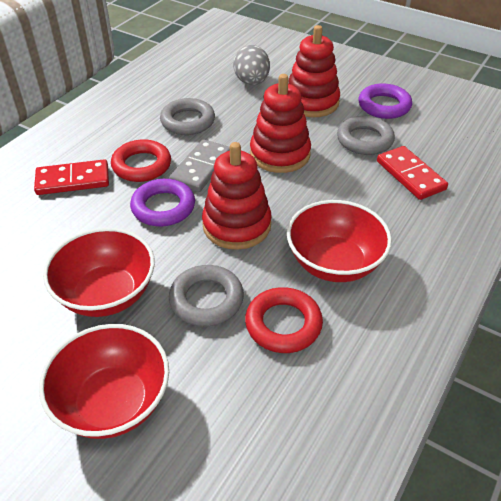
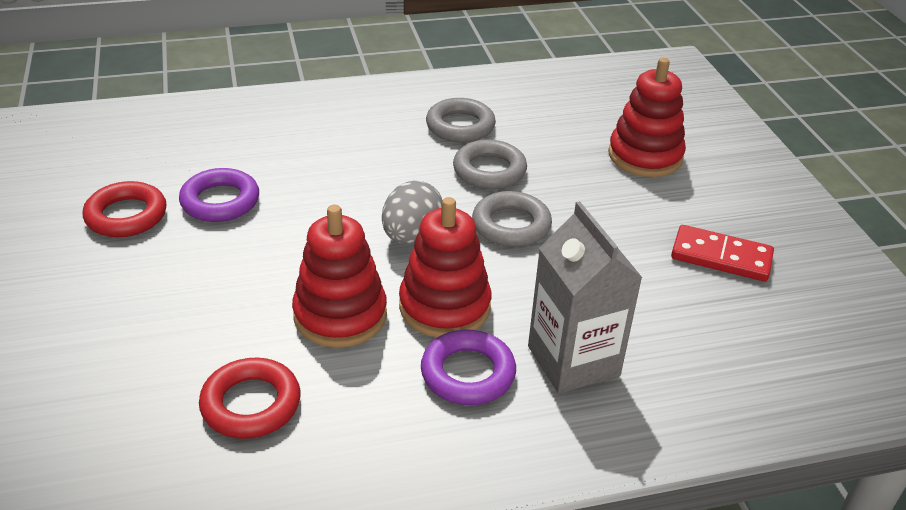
grey carton: 0 -> 1
grey domino: 1 -> 0
red bowl: 3 -> 0
red domino: 2 -> 1

